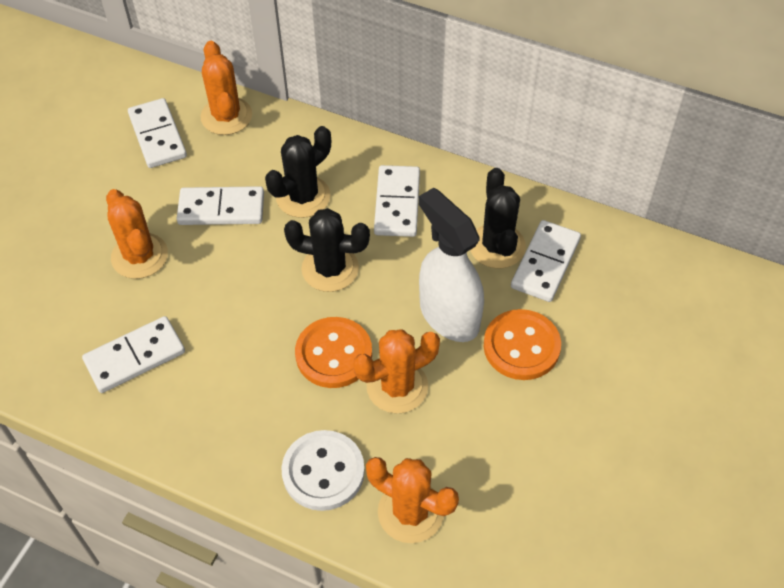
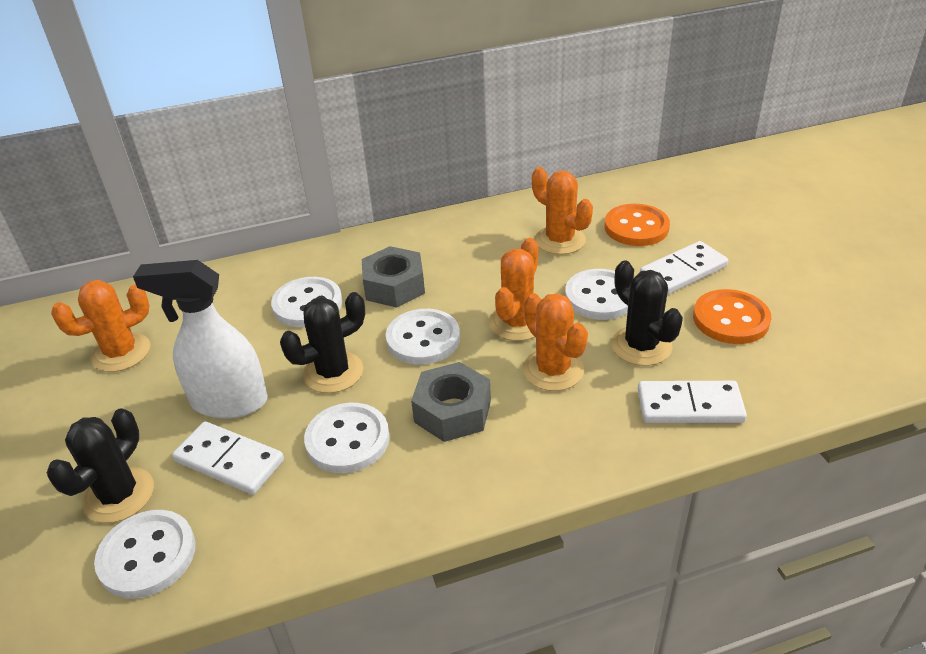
grey nut: 0 -> 2
white button: 1 -> 5
white domino: 5 -> 3

